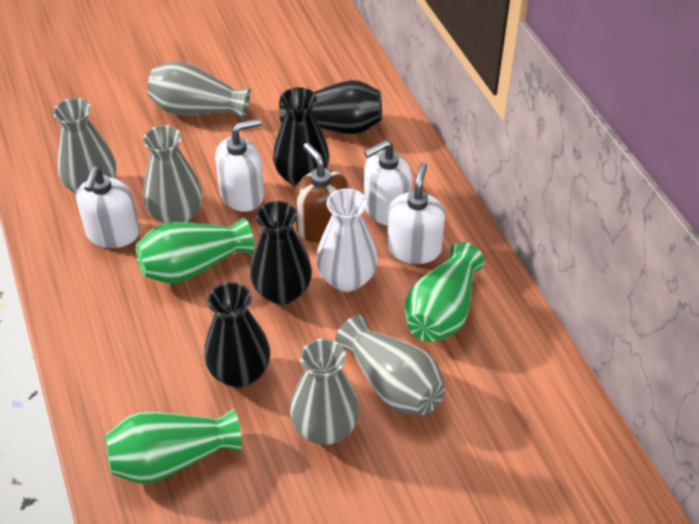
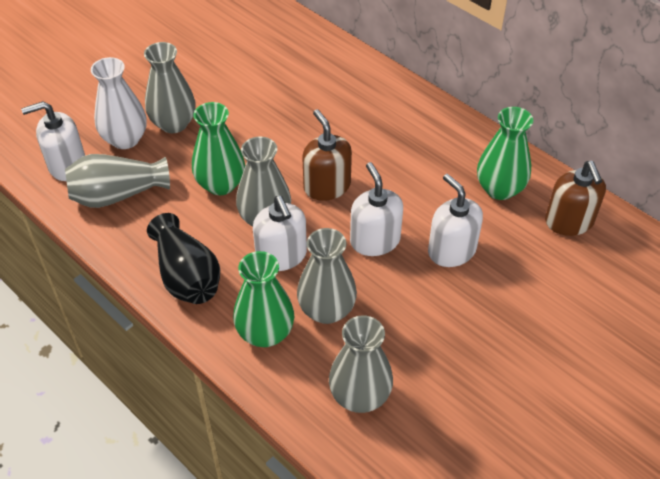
black vase: 4 -> 1
brown soap dispenser: 1 -> 2

